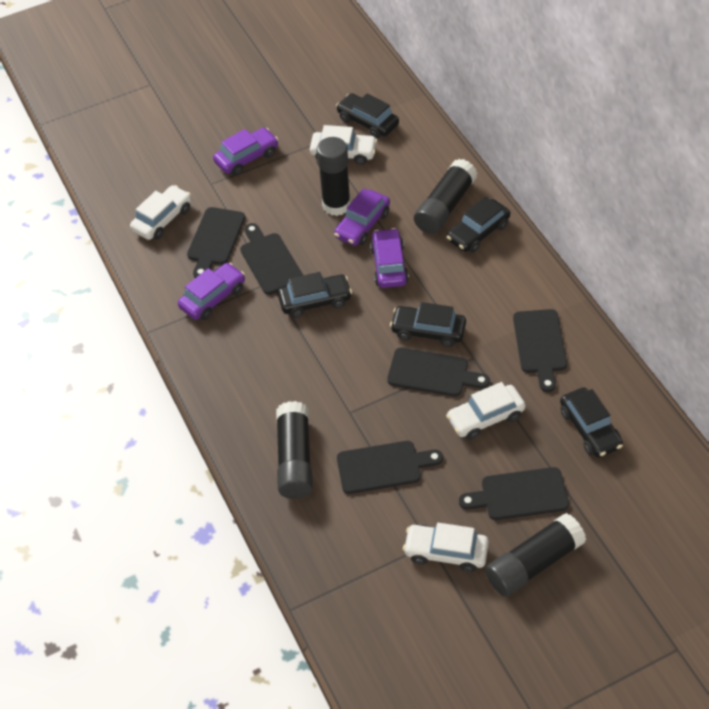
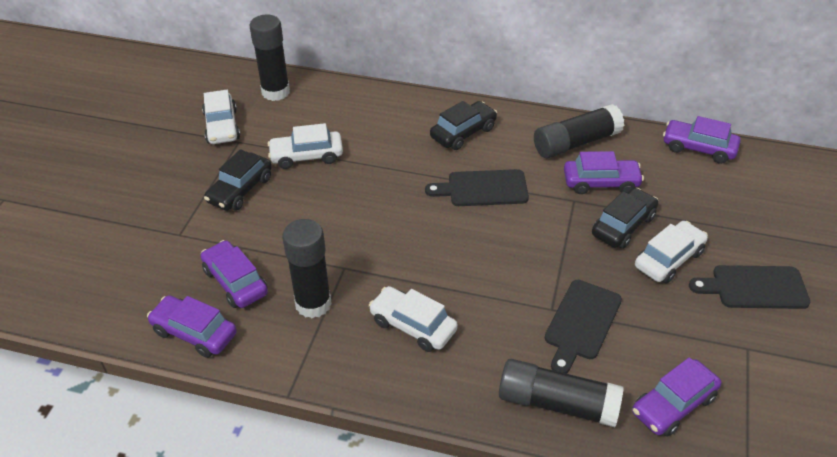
black car: 5 -> 3
black cutting board: 6 -> 3
purple car: 4 -> 5

